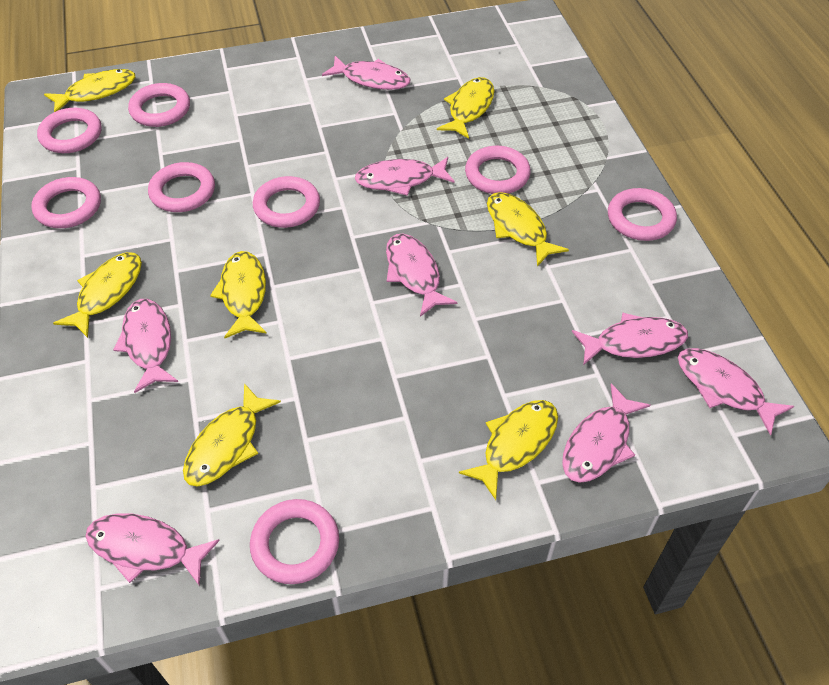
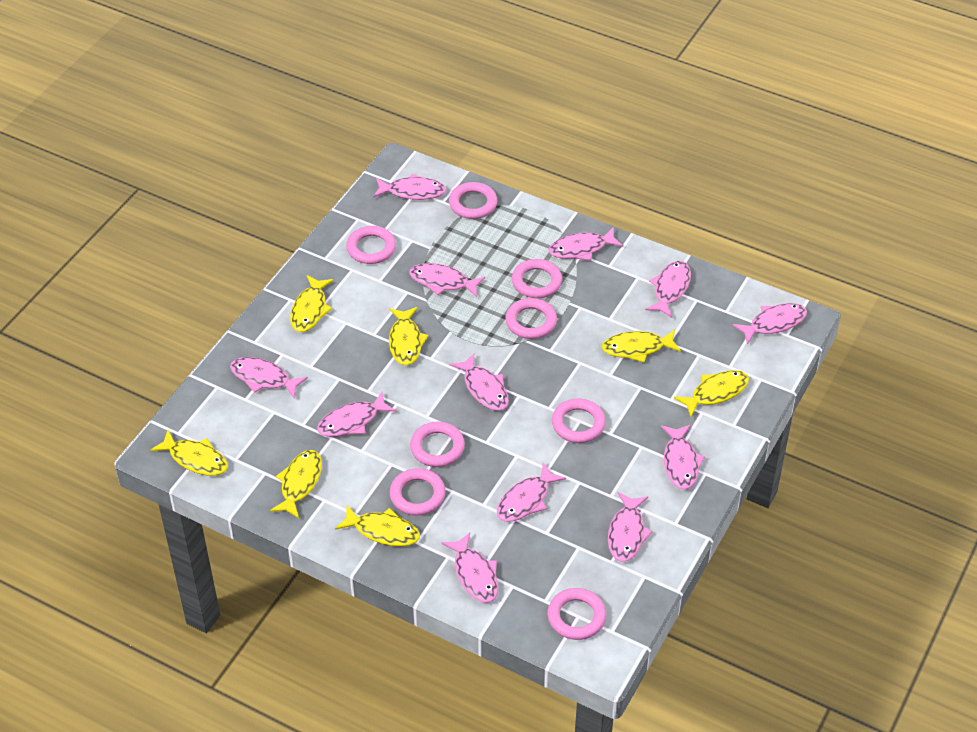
pink fish: 8 -> 12

